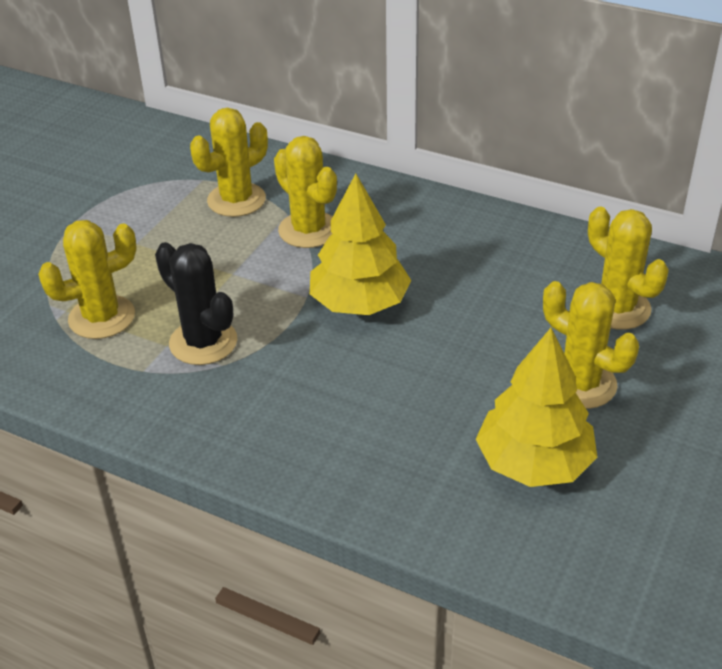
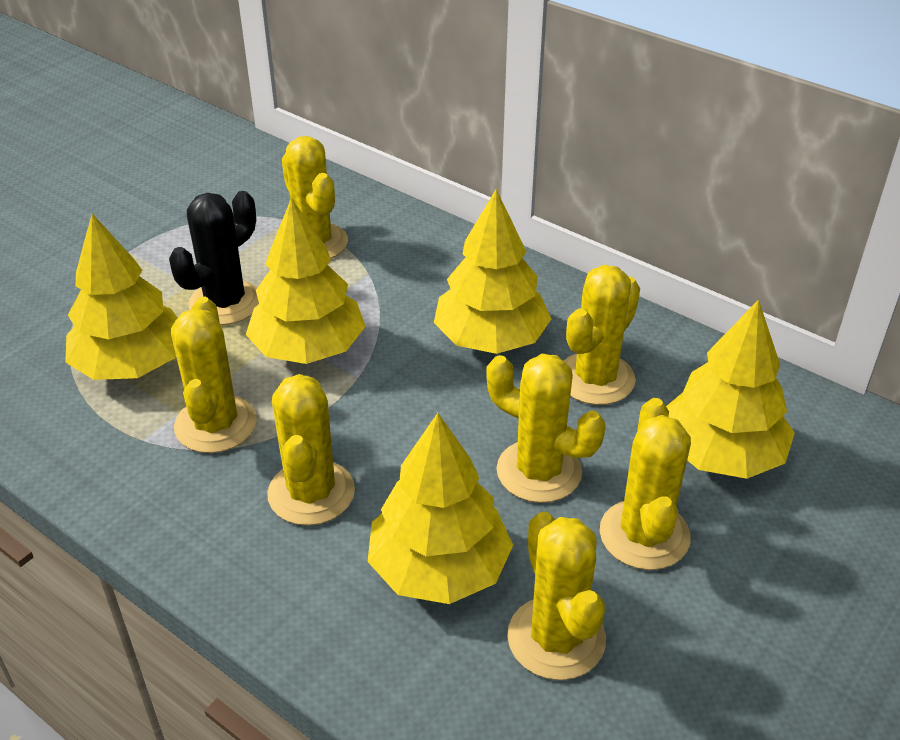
yellow cactus: 5 -> 7
yellow tree: 2 -> 5

